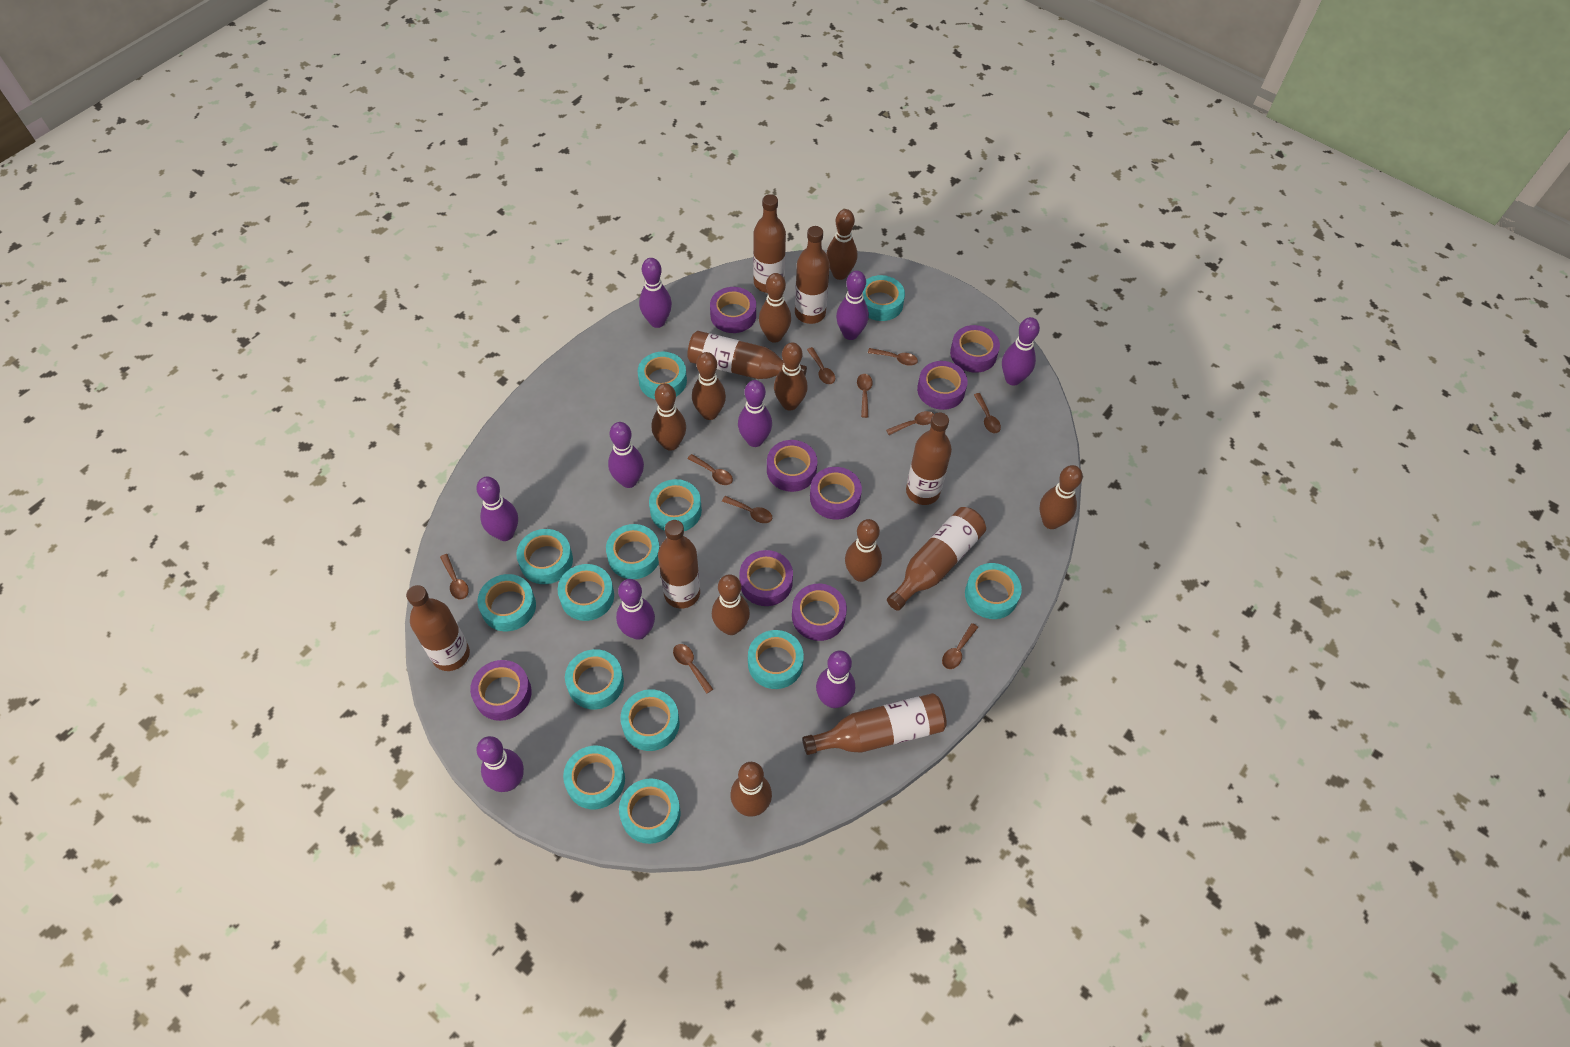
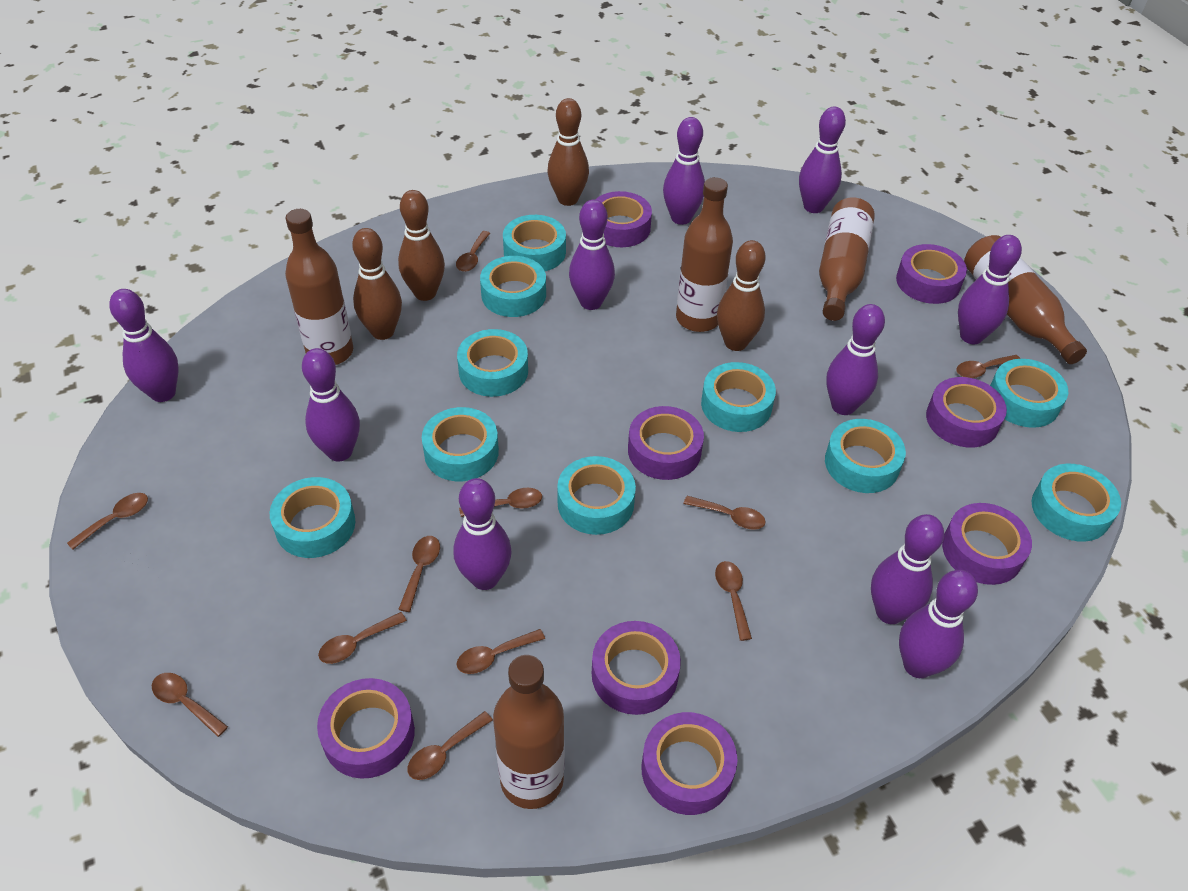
brown bottle: 8 -> 5
brown bowling pin: 9 -> 4
brown spoon: 10 -> 11
purple bowling pin: 9 -> 10
turquoise tape: 13 -> 10

